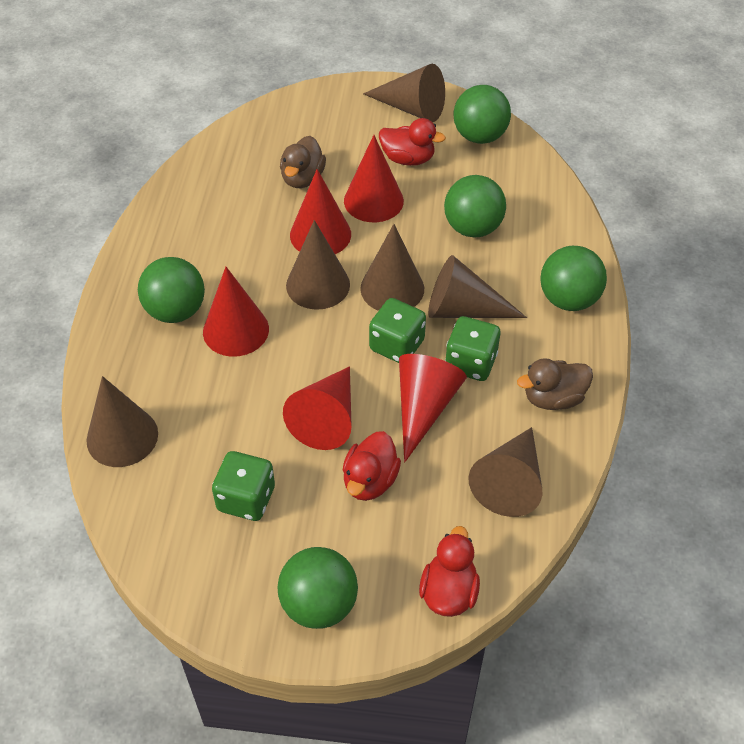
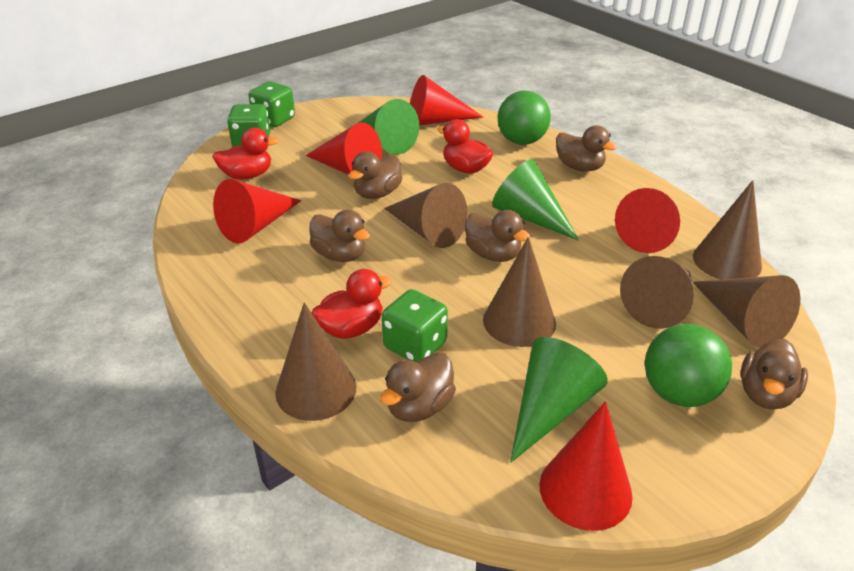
brown duck: 2 -> 6
green ball: 5 -> 2
green cone: 0 -> 3

